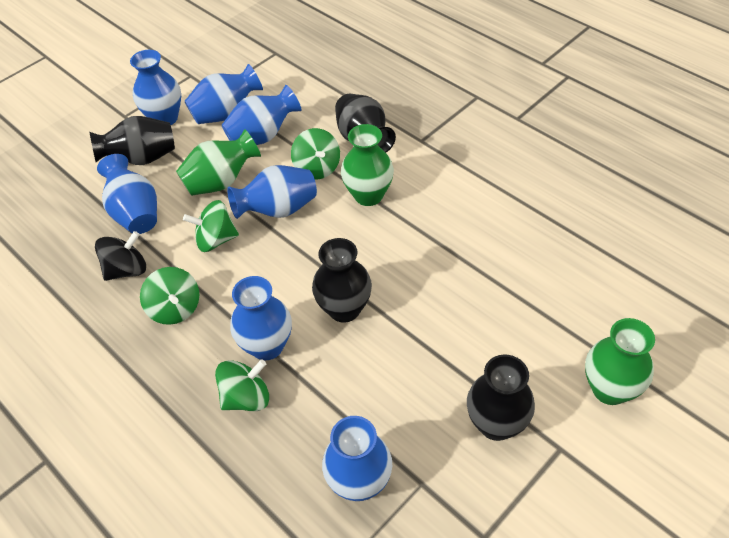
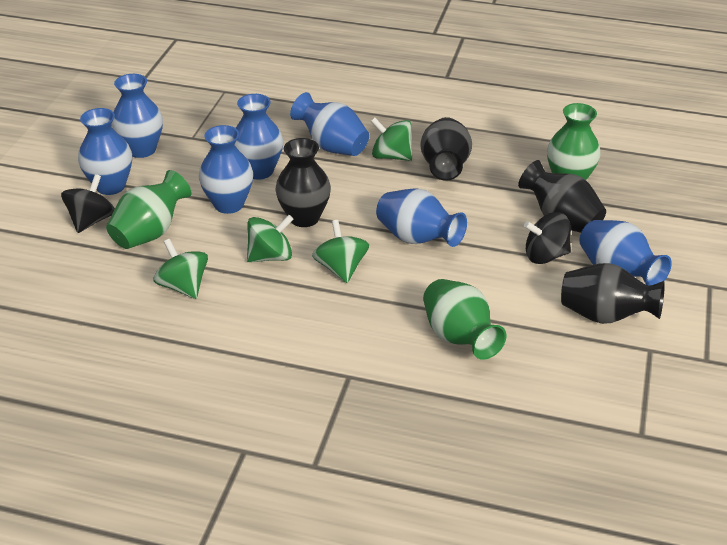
black spinning top: 1 -> 2

